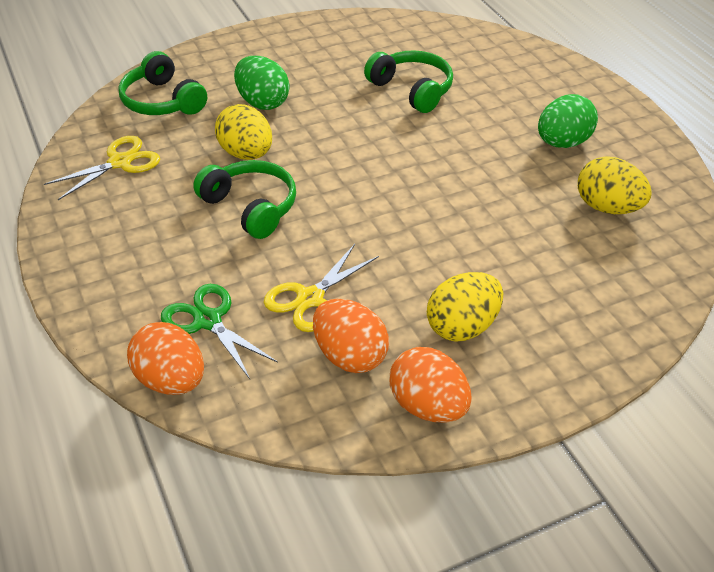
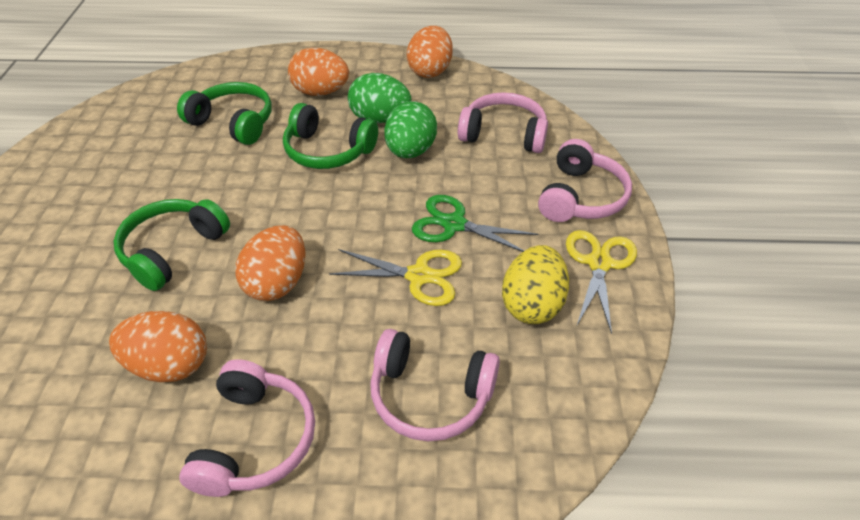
orange egg: 3 -> 4
pink headphones: 0 -> 4
yellow egg: 3 -> 1

